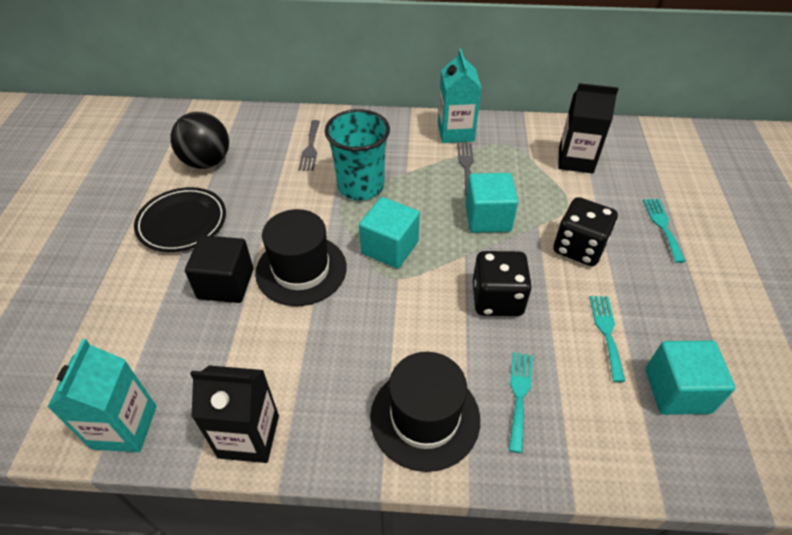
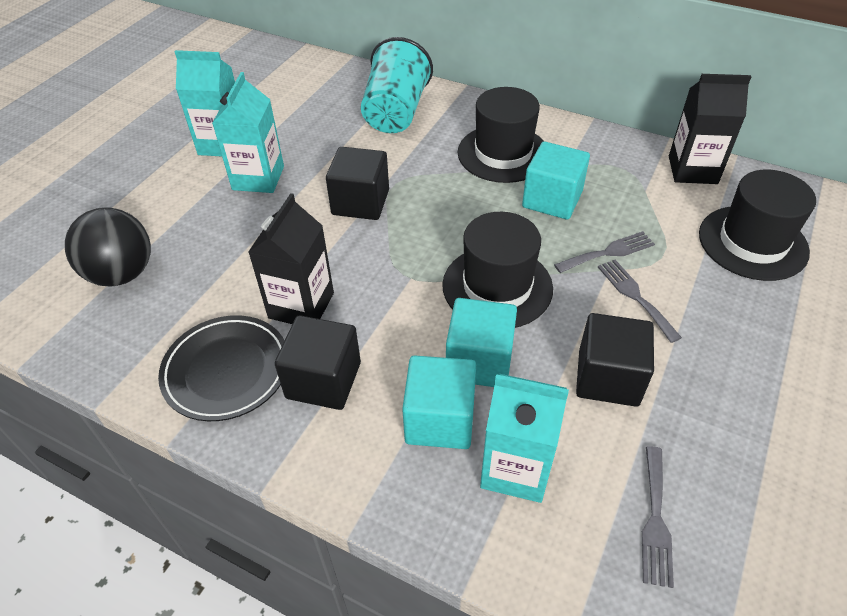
black cube: 1 -> 3
black dice: 2 -> 0
black hat: 2 -> 3
grey fork: 2 -> 3
turquoise carton: 2 -> 3
turquoise fork: 3 -> 0

